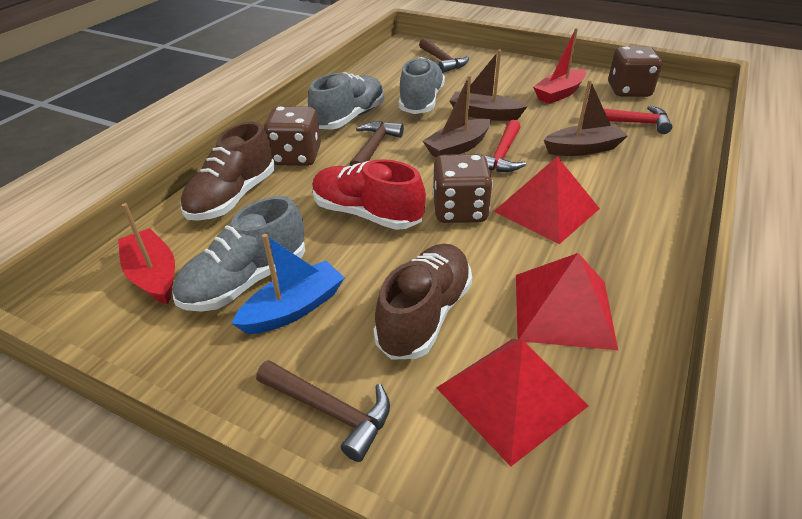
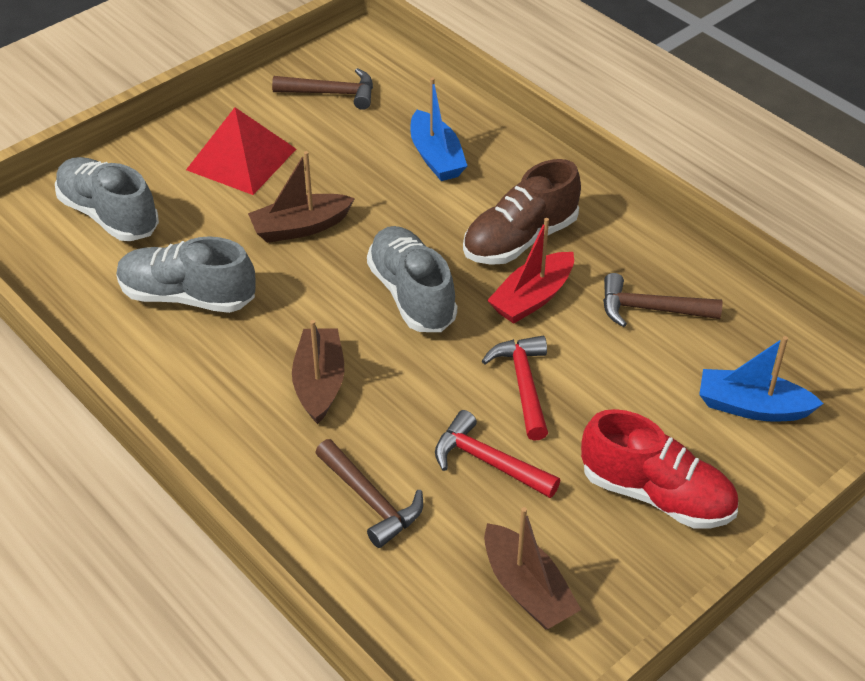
blue boat: 1 -> 2
brown dice: 3 -> 0
brown shoe: 2 -> 1
red boat: 2 -> 1
red pyramid: 3 -> 1

